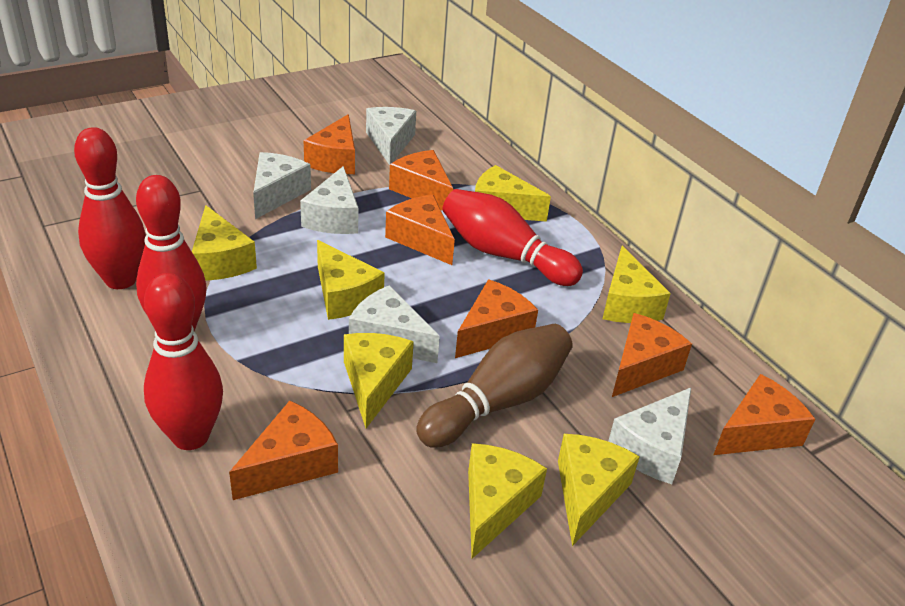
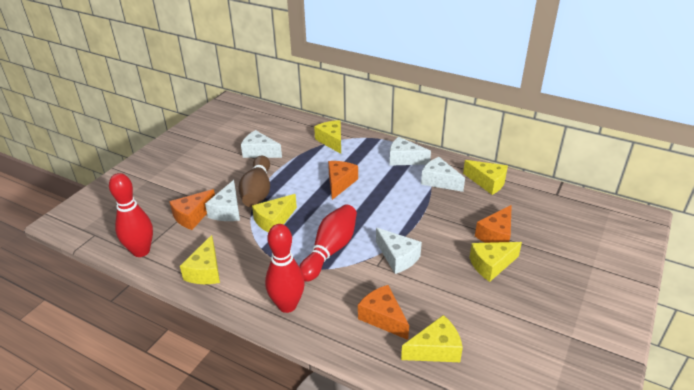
orange cheese: 7 -> 4
red bowling pin: 4 -> 3
yellow cheese: 7 -> 6

